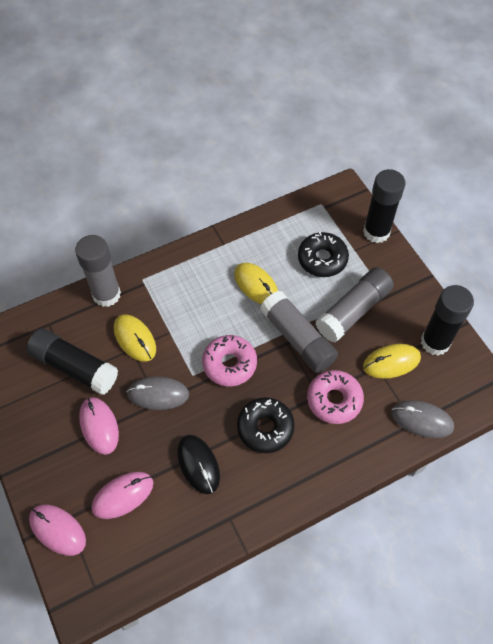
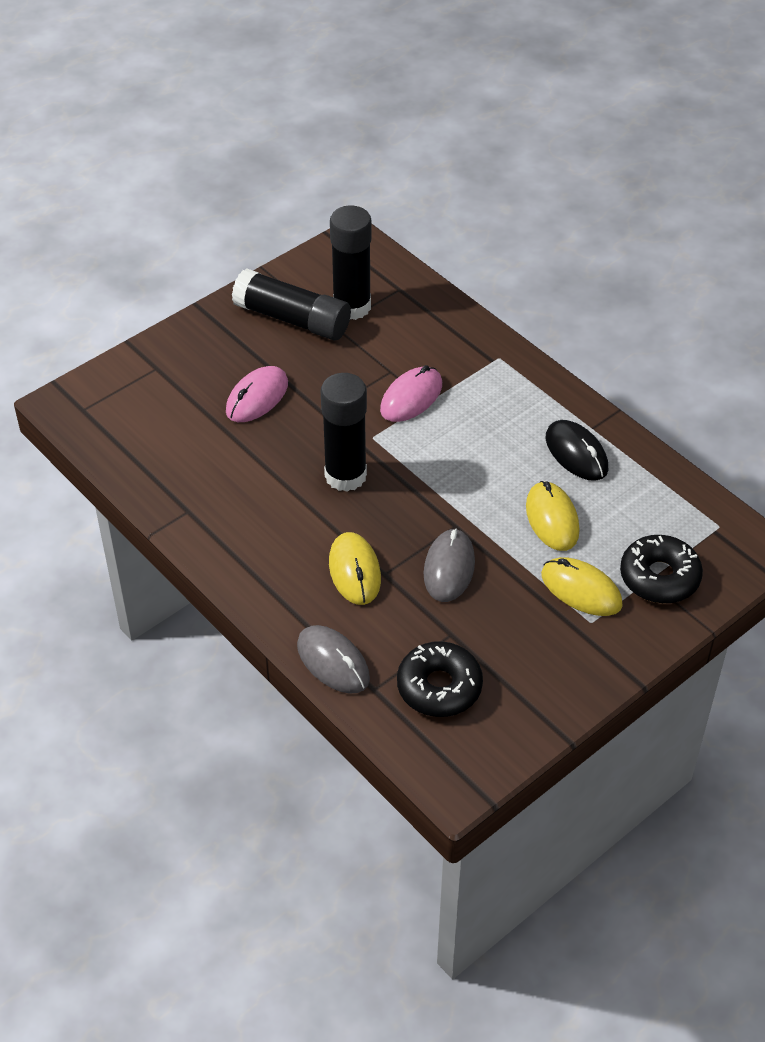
grey glue stick: 3 -> 0
pink donut: 2 -> 0
pink mouse: 3 -> 2

